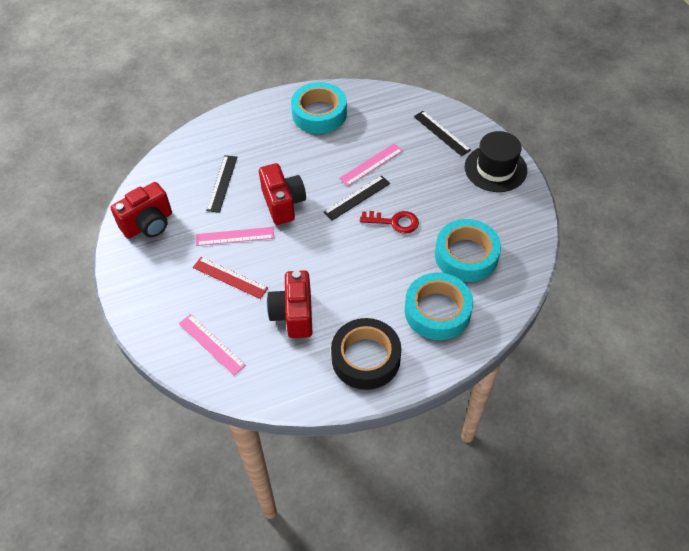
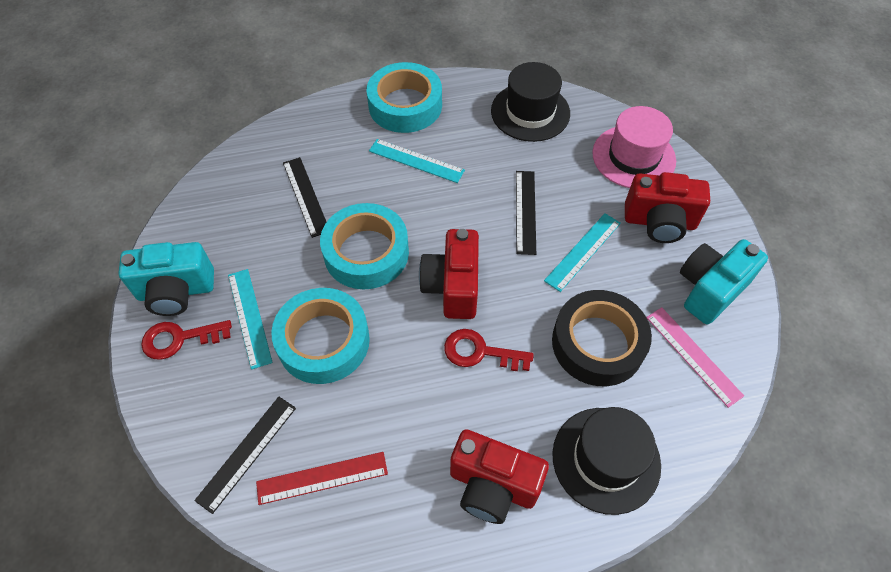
black hat: 1 -> 2
pink hat: 0 -> 1
pink ruler: 3 -> 1
red key: 1 -> 2
turquoise camera: 0 -> 2
turquoise ruler: 0 -> 3

